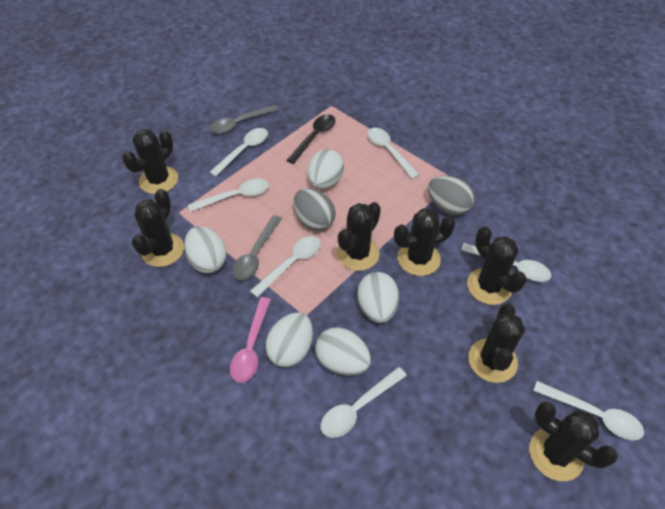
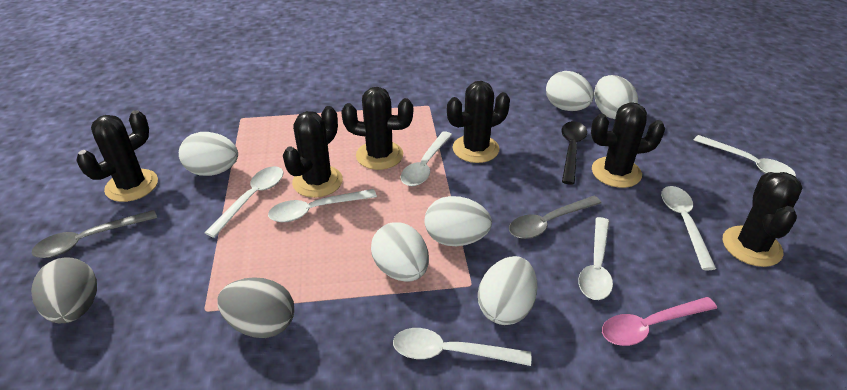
black cactus: 7 -> 6
white egg: 5 -> 6

